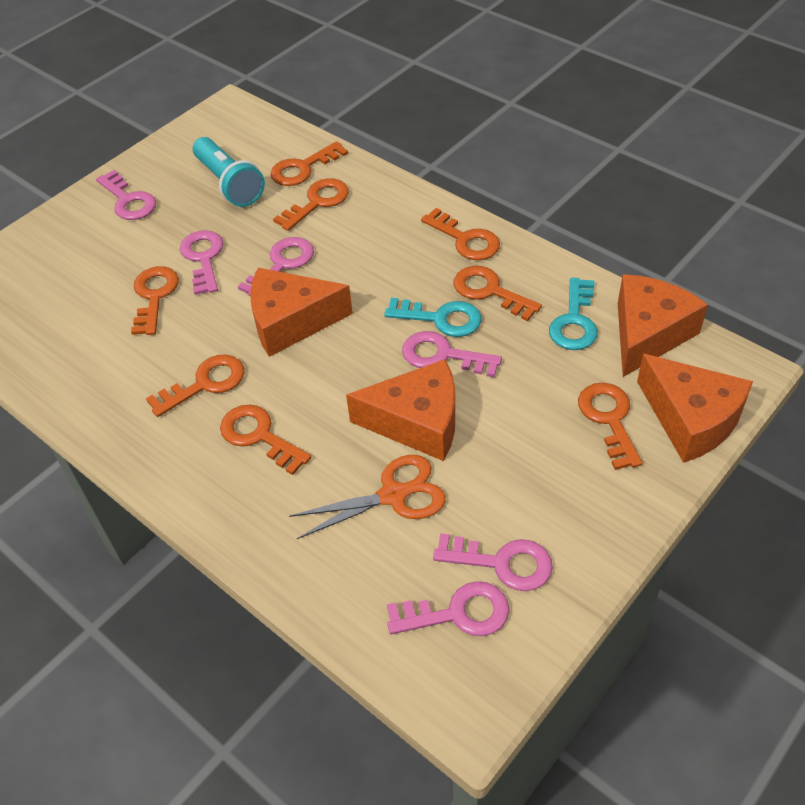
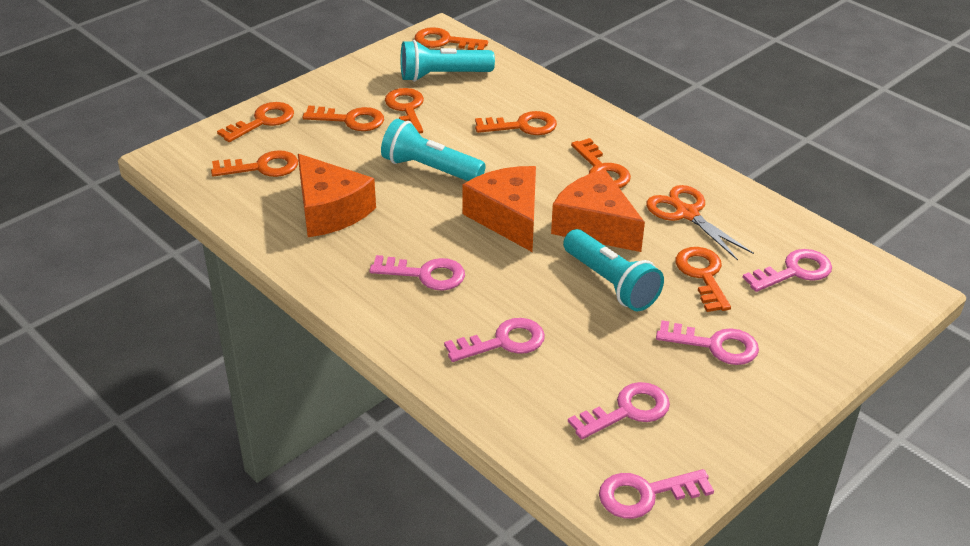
orange cheese: 4 -> 3
turquoise flashlight: 1 -> 3
turquoise key: 2 -> 0

